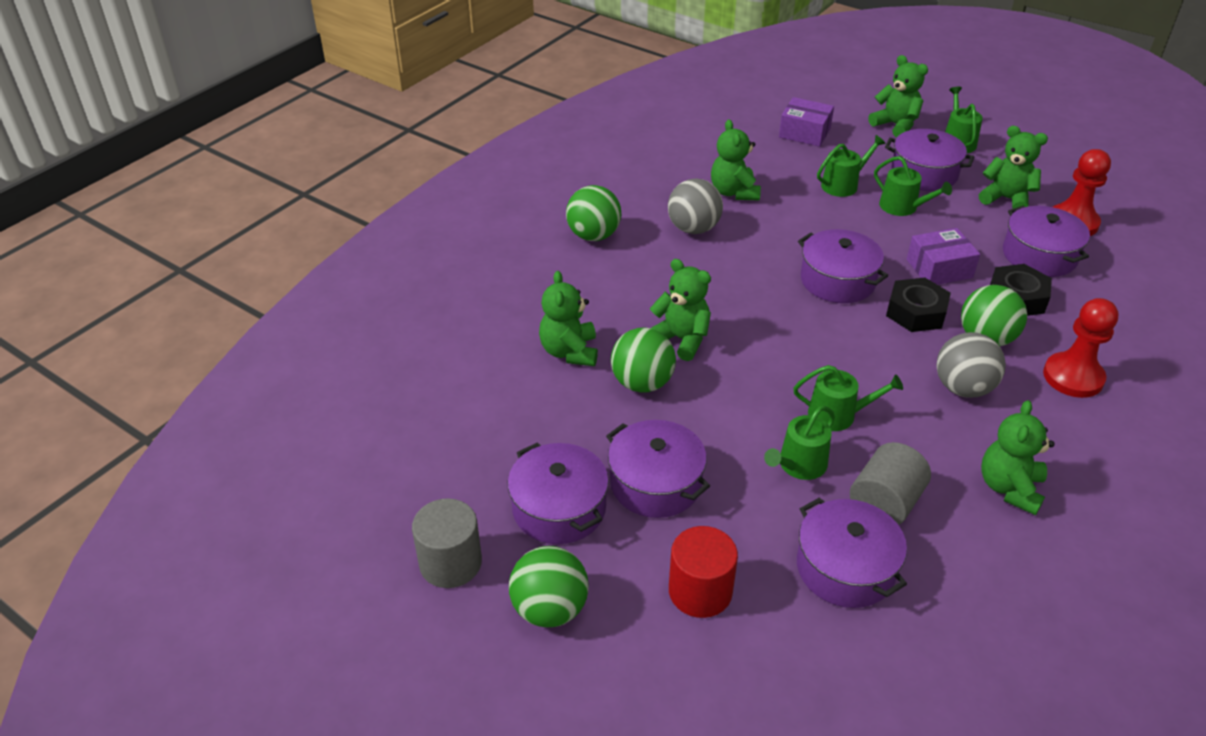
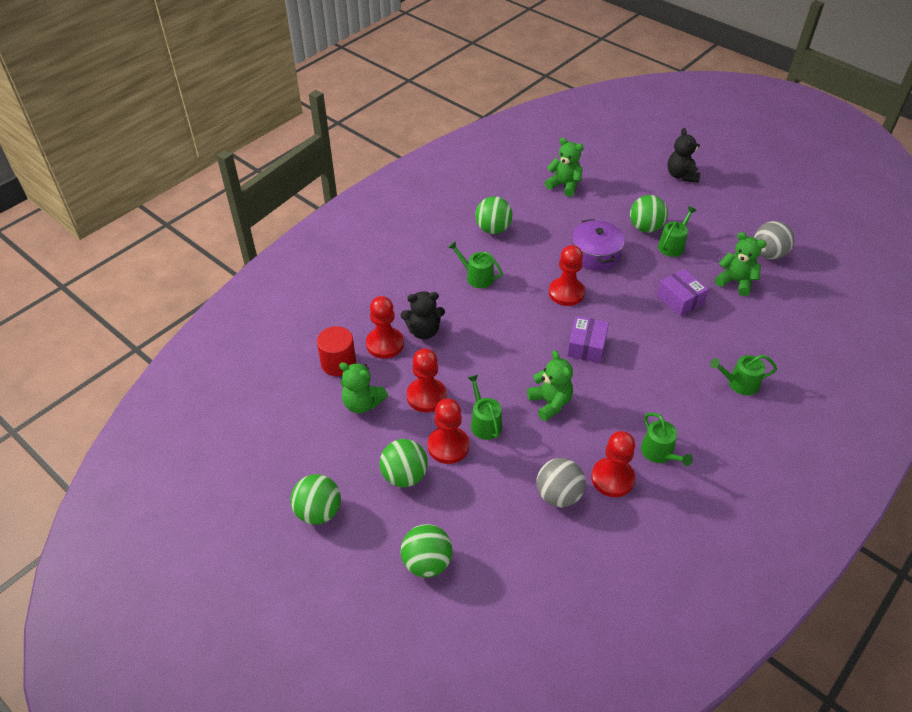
black nut: 2 -> 0
black teddy bear: 0 -> 2
green ball: 4 -> 5
green teddy bear: 6 -> 4
grey cylinder: 2 -> 0
purple pot: 6 -> 1
red pawn: 2 -> 5

